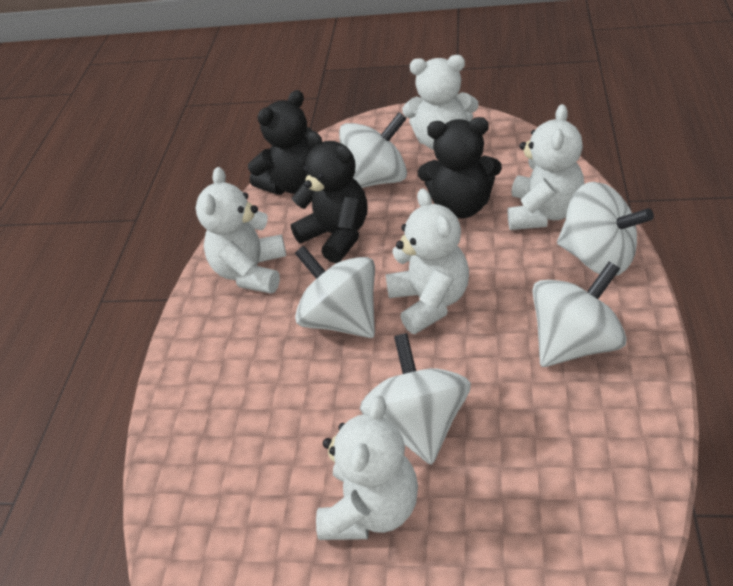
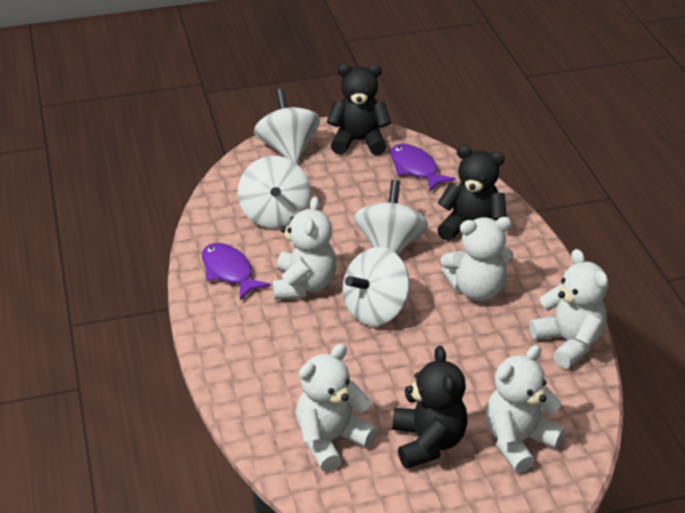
purple fish: 0 -> 2
white spinning top: 5 -> 4

